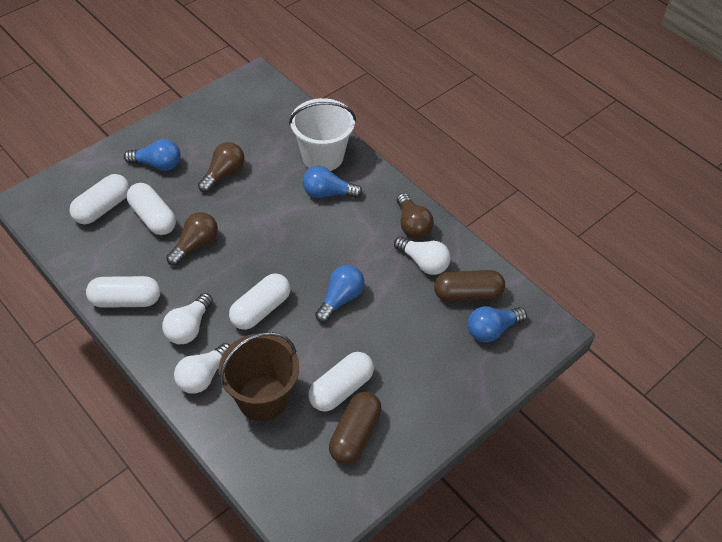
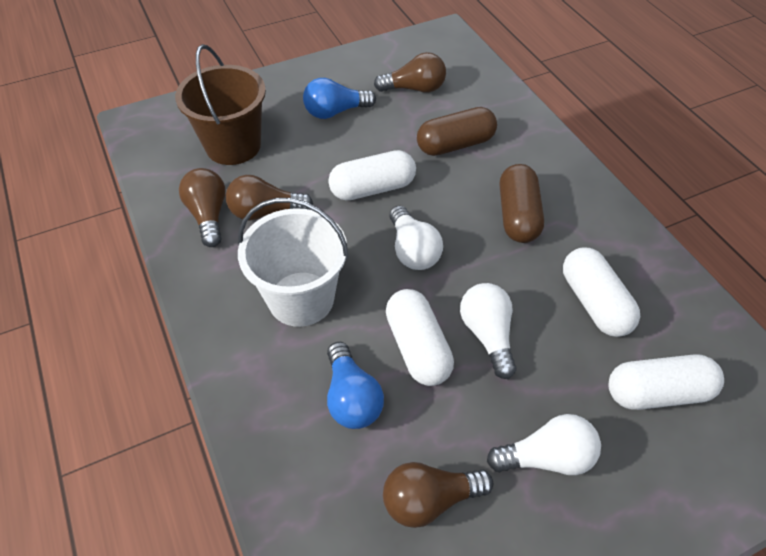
blue light bulb: 4 -> 2
brown light bulb: 3 -> 4
white capsule: 5 -> 4

